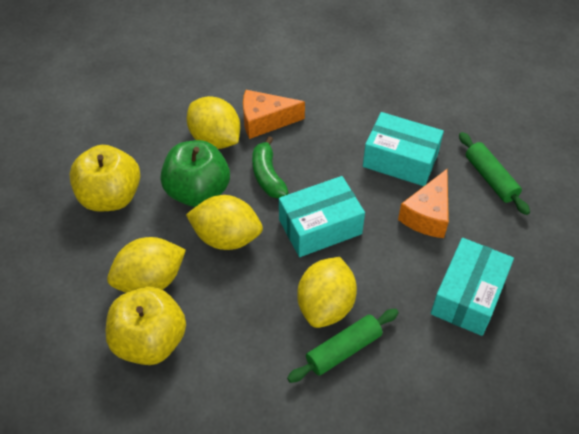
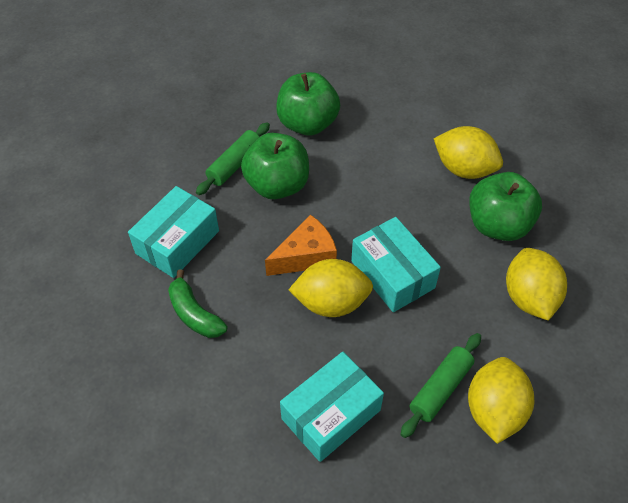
green apple: 1 -> 3
orange cheese: 2 -> 1
yellow apple: 2 -> 0

